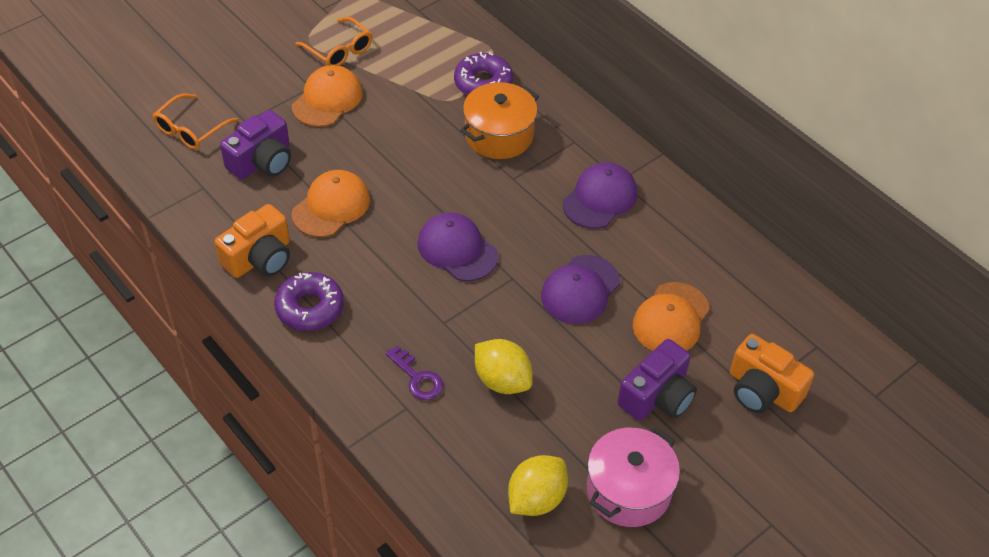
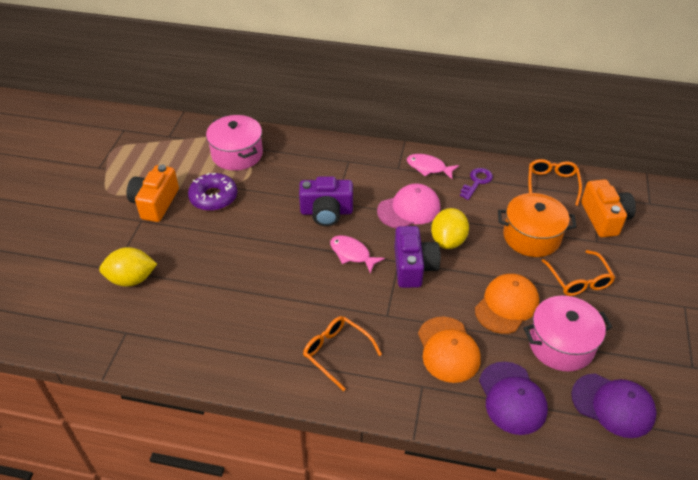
orange cap: 3 -> 2
orange glasses: 2 -> 3
pink cap: 0 -> 1
pink fish: 0 -> 2
pink pot: 1 -> 2
purple cap: 3 -> 2
purple donut: 2 -> 1

